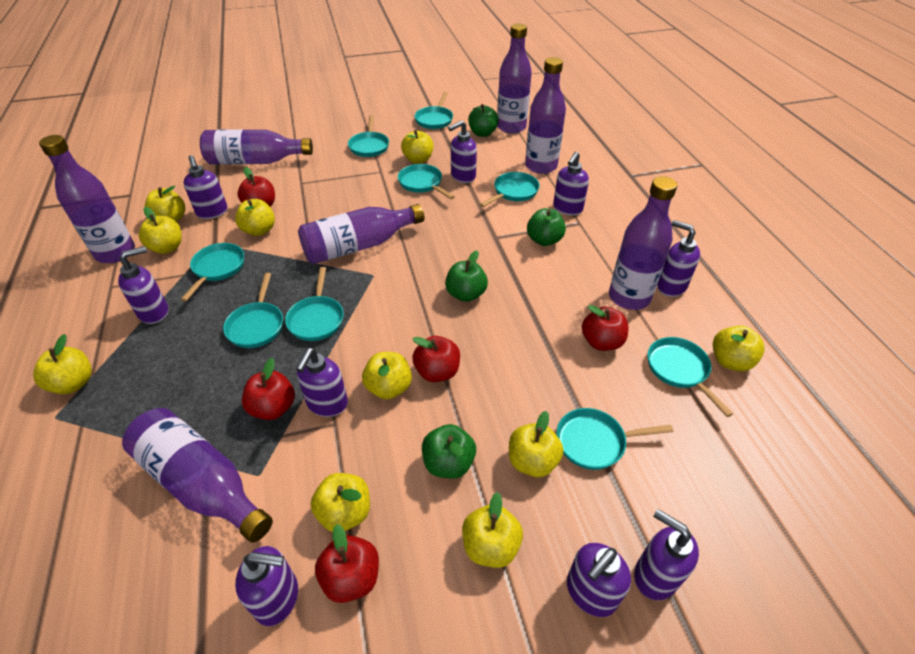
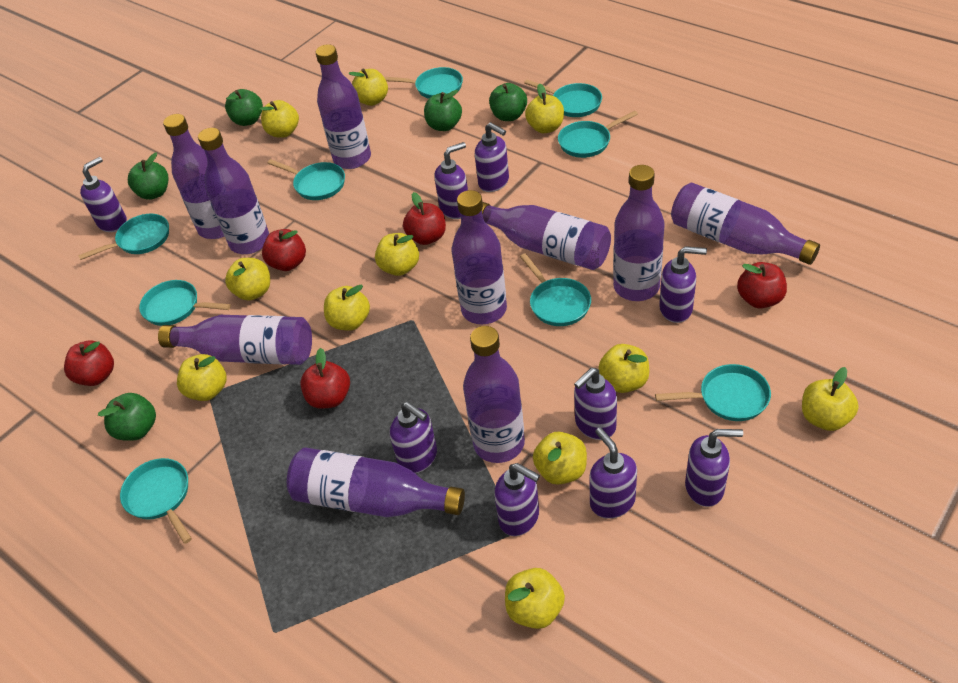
green apple: 4 -> 5
purple bottle: 7 -> 10
yellow apple: 10 -> 11

